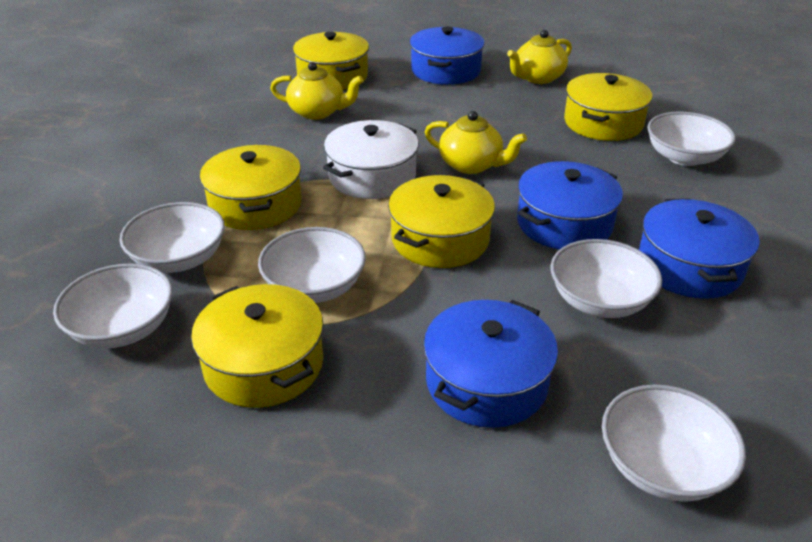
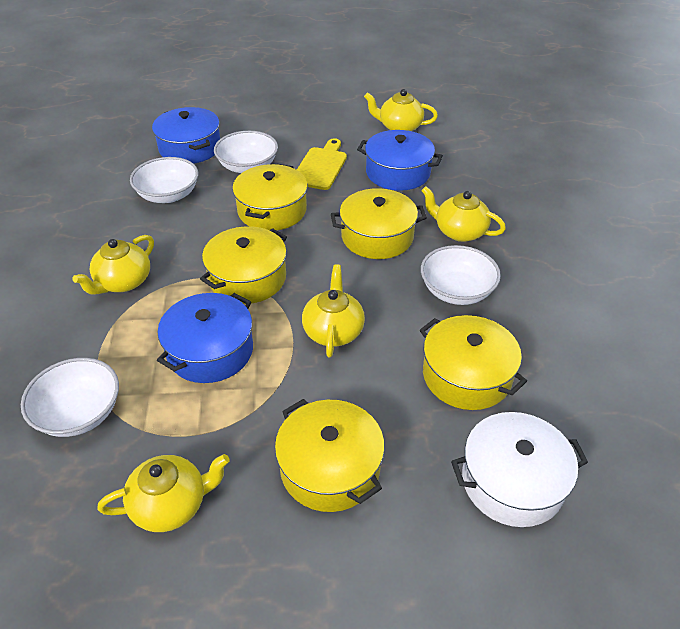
blue pot: 4 -> 3
white bowl: 6 -> 4
yellow cutting board: 0 -> 1
yellow teapot: 3 -> 5

